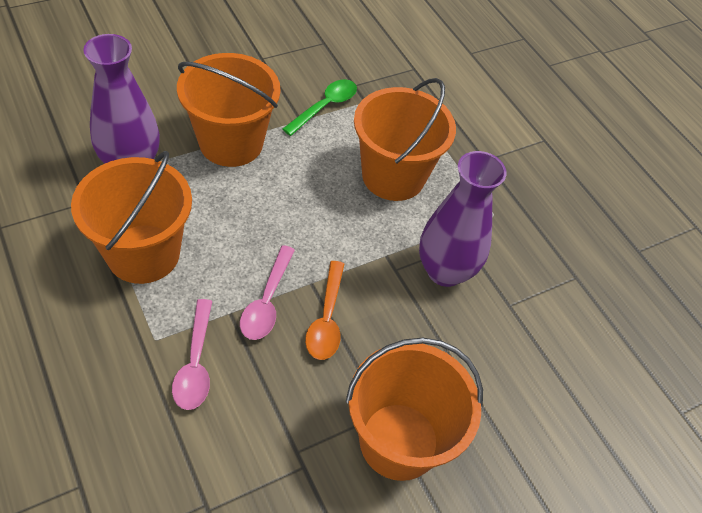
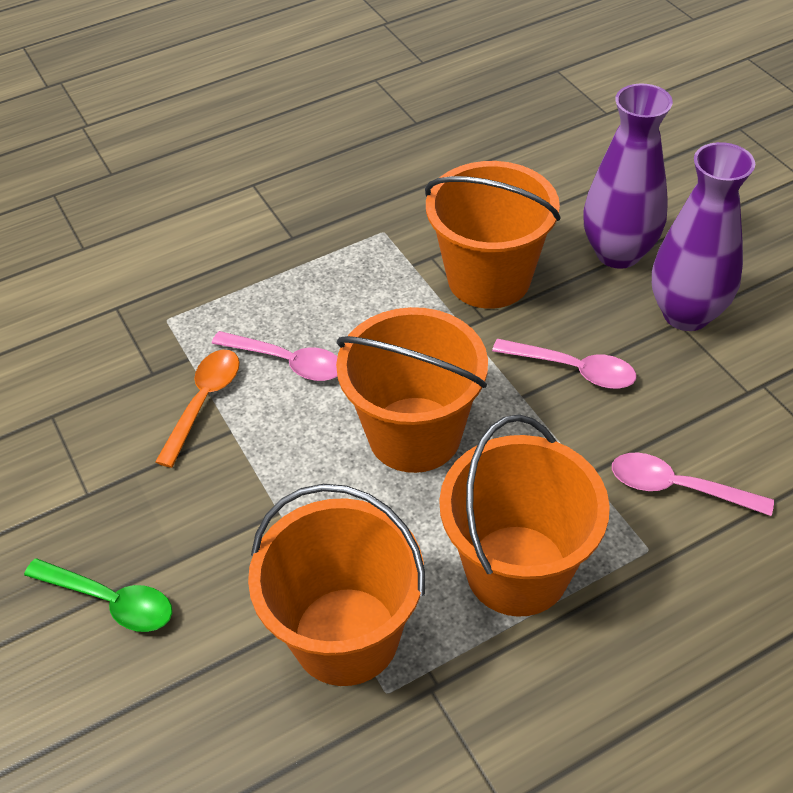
pink spoon: 2 -> 3

